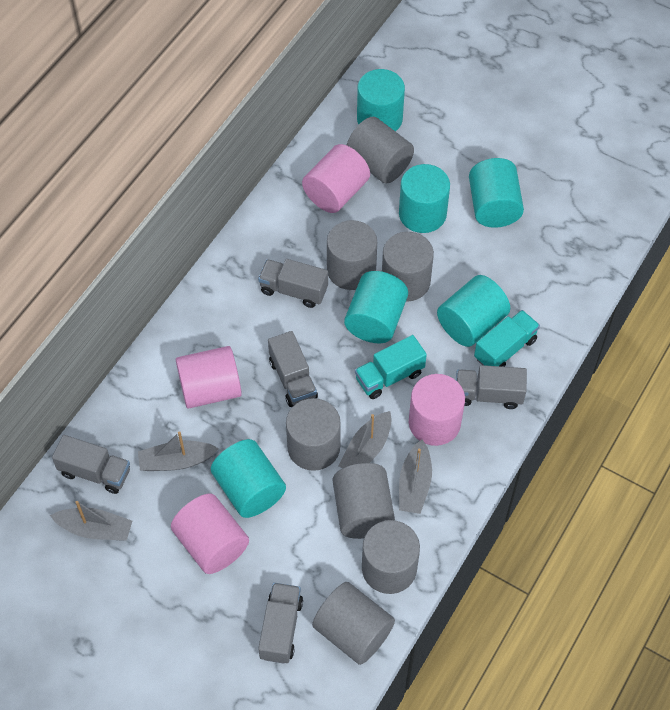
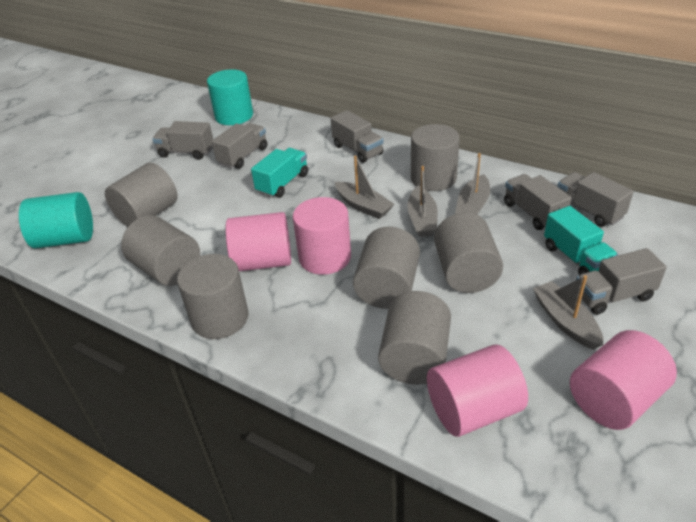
grey truck: 5 -> 6
turquoise cylinder: 6 -> 2

